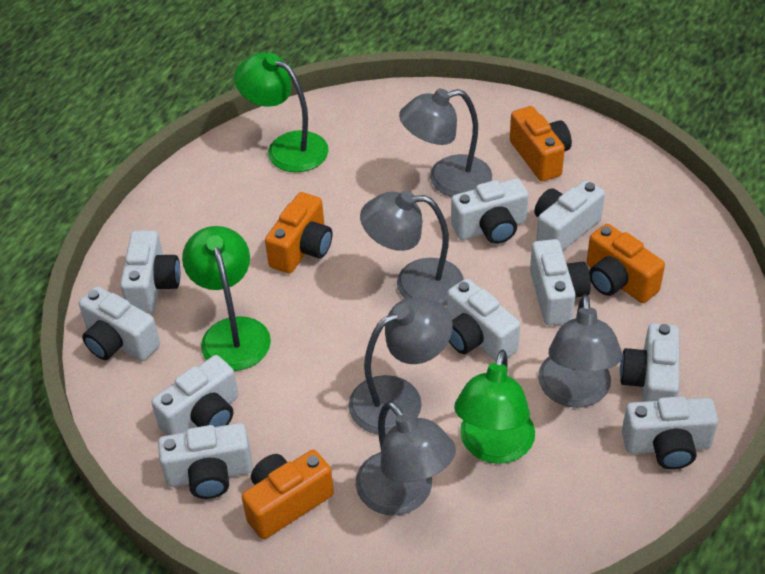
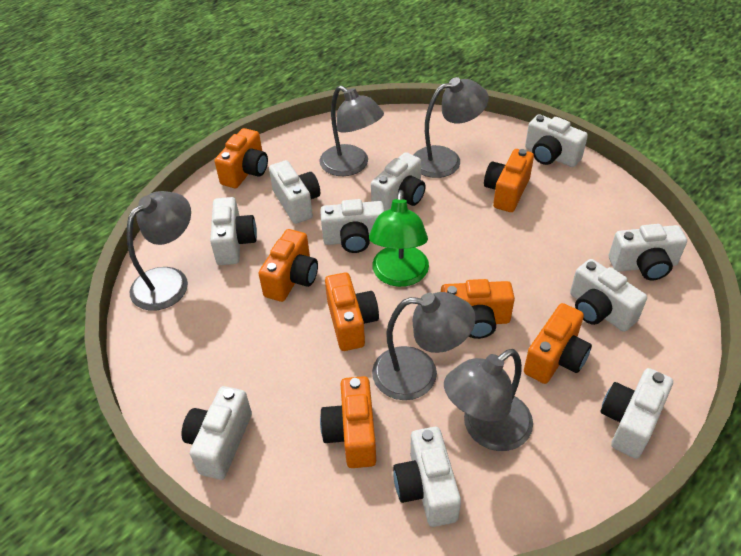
green lamp: 3 -> 1
orange camera: 4 -> 7

